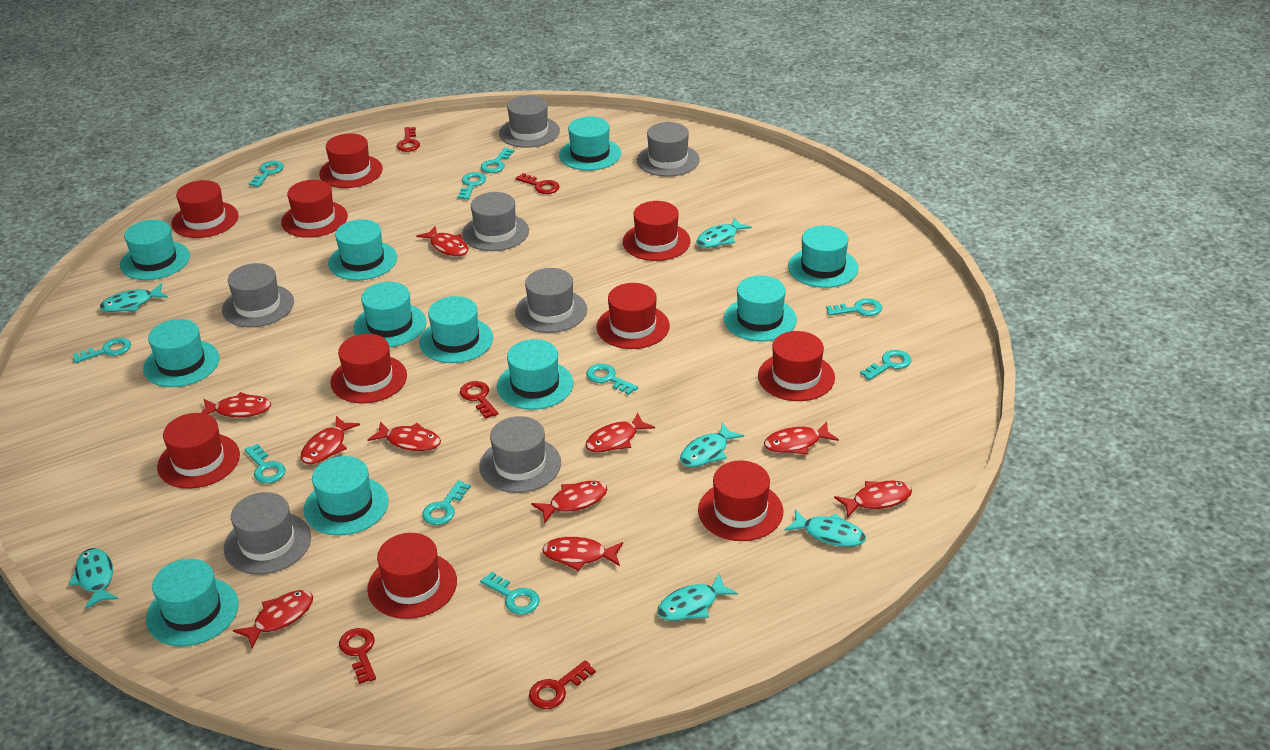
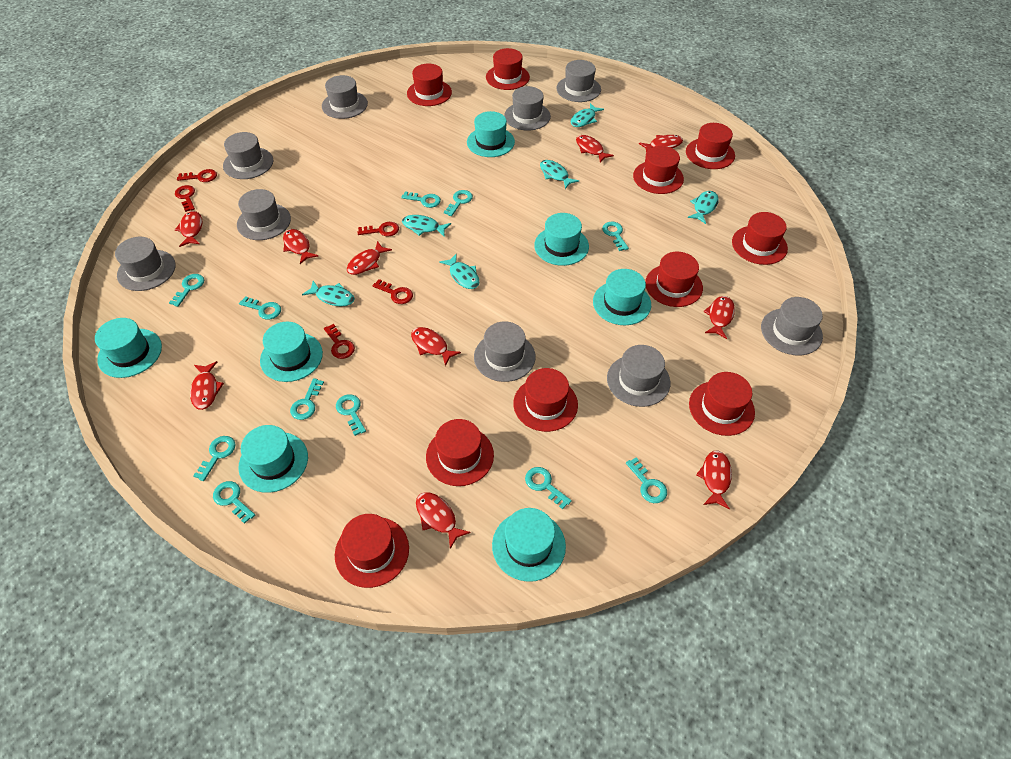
grey hat: 7 -> 9
turquoise hat: 11 -> 7
turquoise key: 10 -> 11

